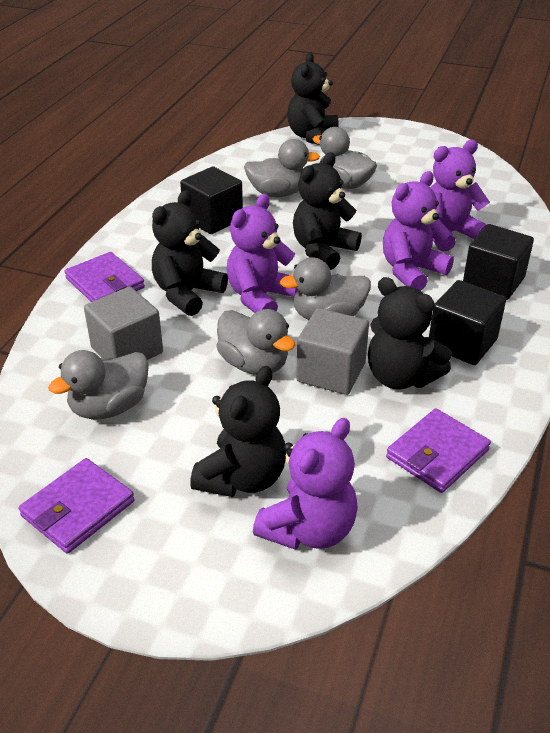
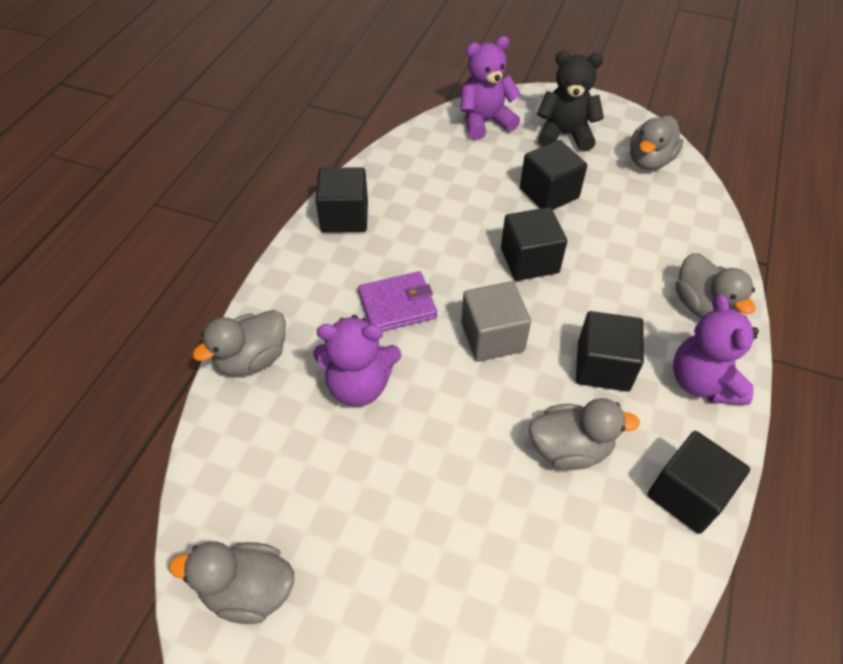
black cube: 3 -> 5
black teddy bear: 5 -> 1
grey cube: 2 -> 1
purple teddy bear: 4 -> 3
purple wallet: 3 -> 1

